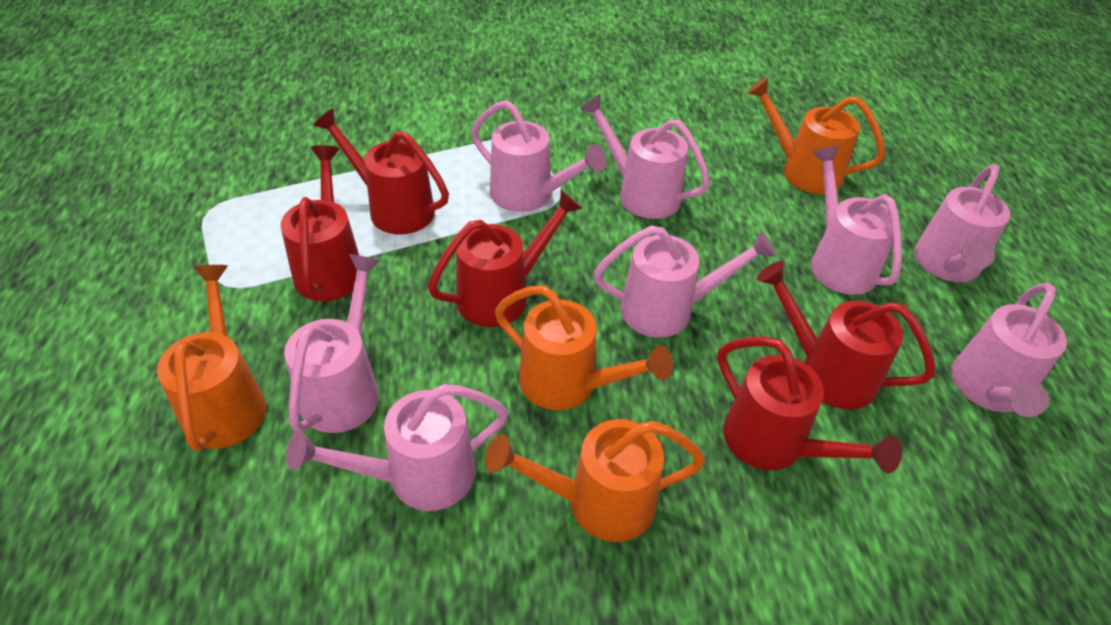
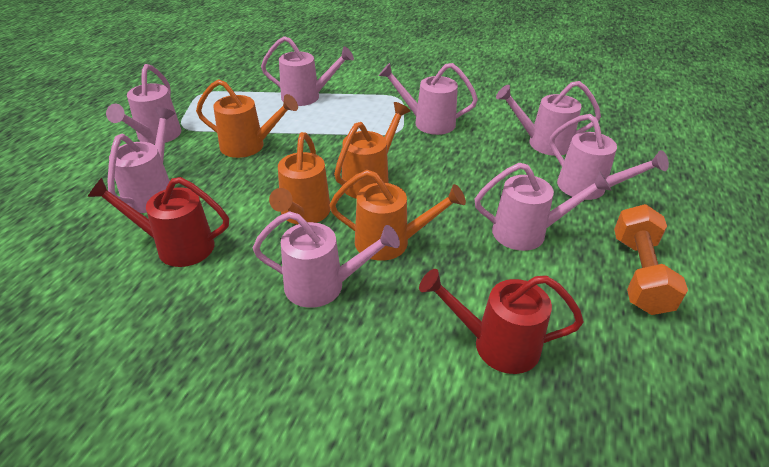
orange dumbbell: 0 -> 1
red watering can: 5 -> 2

